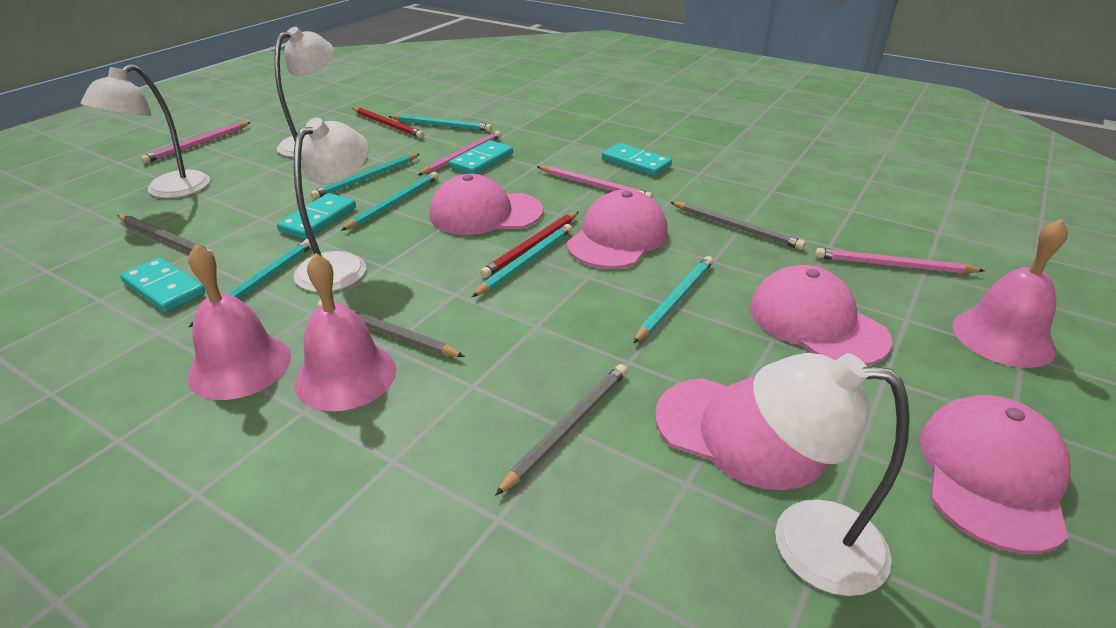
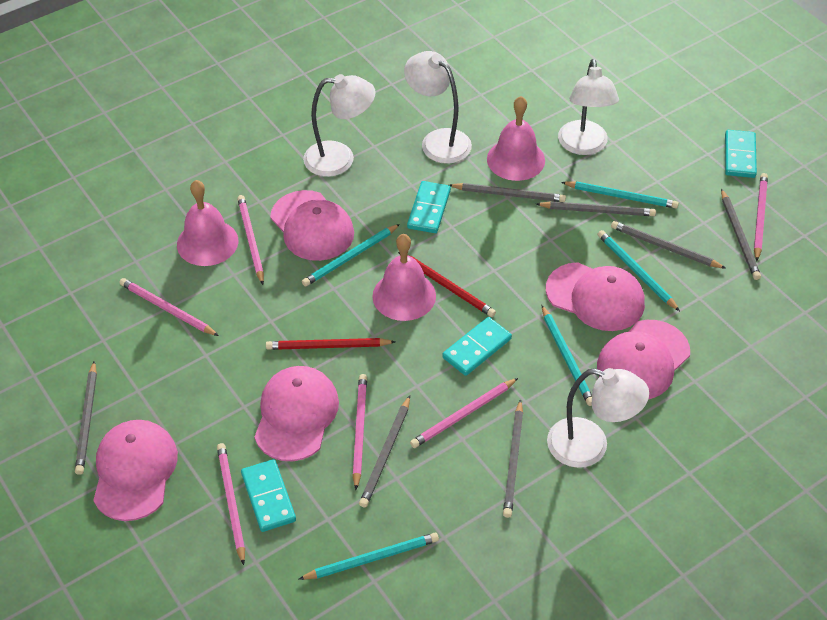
grey pencil: 4 -> 7
pink pencil: 4 -> 6
turquoise pencil: 6 -> 5

